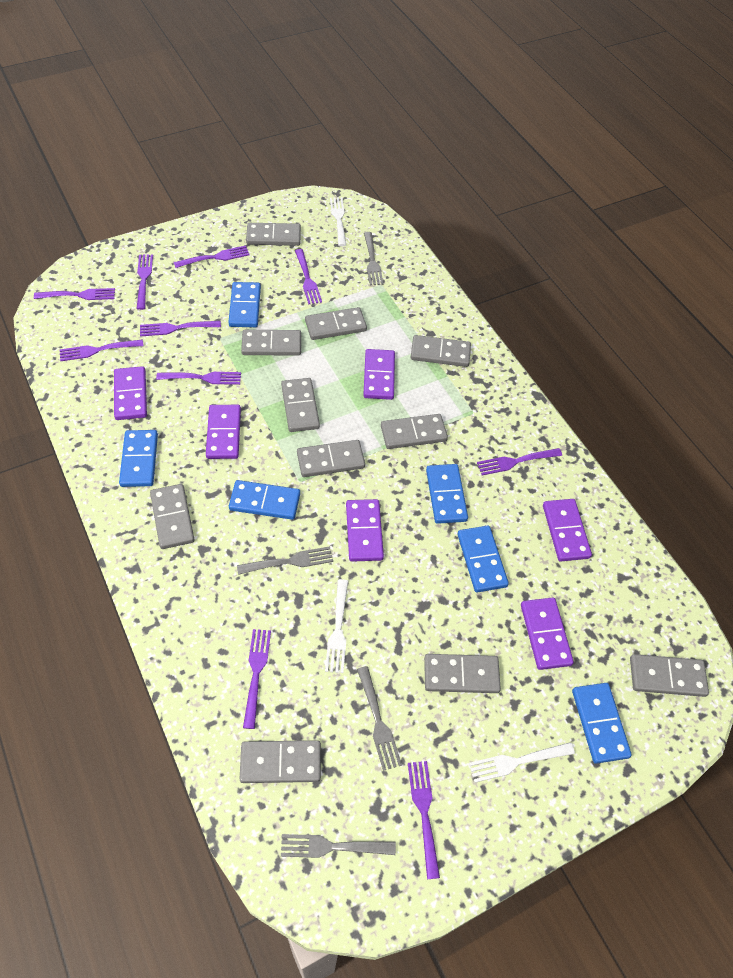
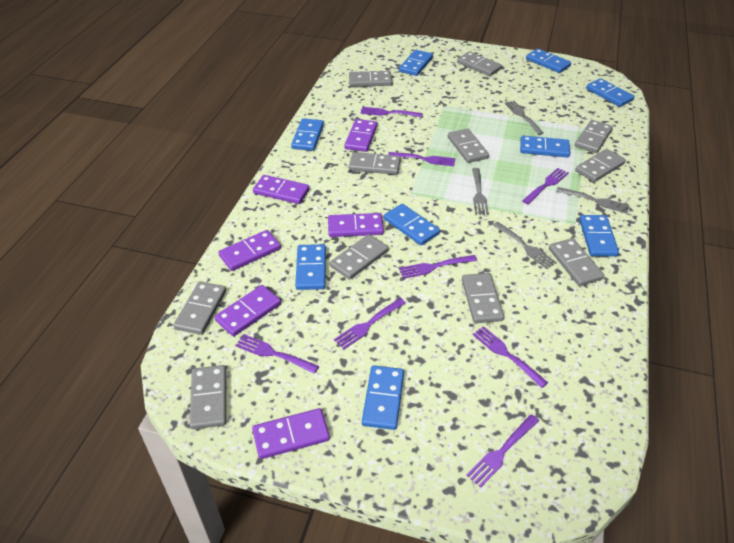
blue domino: 6 -> 9
purple fork: 10 -> 8
white fork: 3 -> 0

